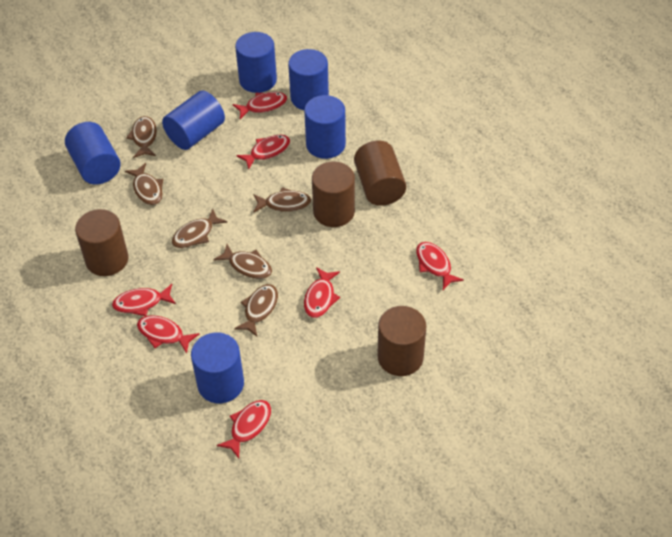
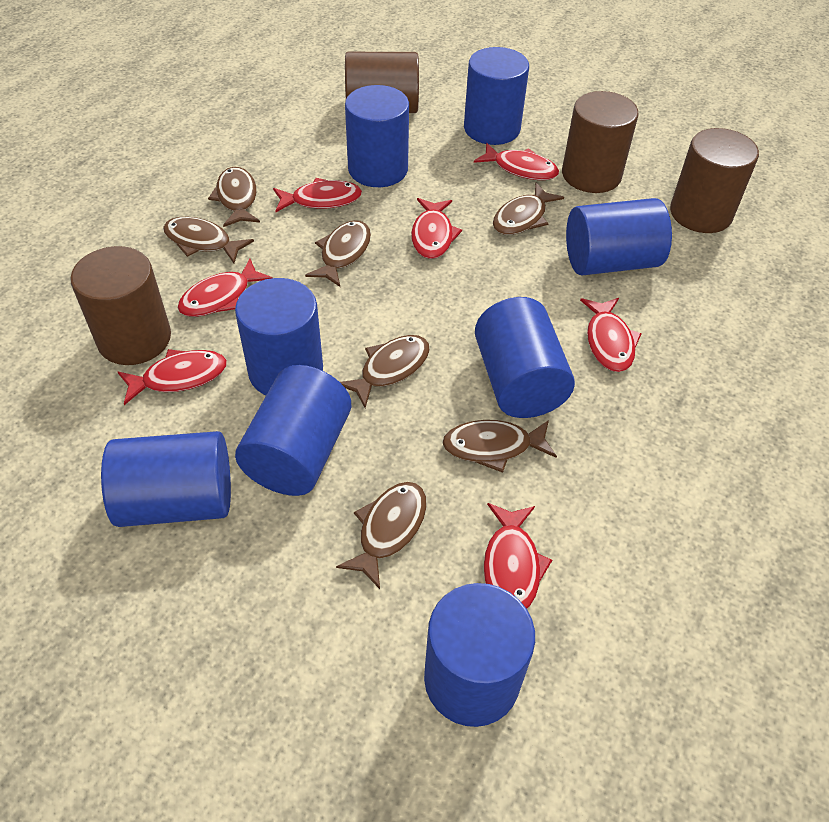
blue cylinder: 6 -> 8
brown fish: 6 -> 7

